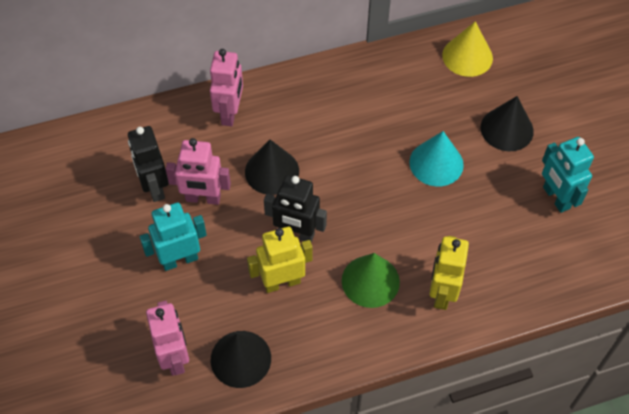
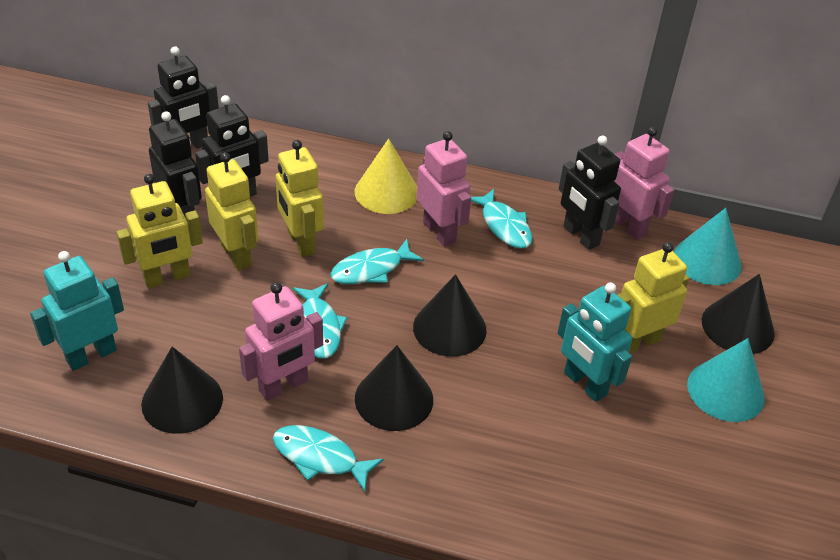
black cone: 3 -> 4
black robot: 2 -> 4
green cone: 1 -> 0
turquoise cone: 1 -> 2
turquoise fish: 0 -> 4
yellow robot: 2 -> 4

